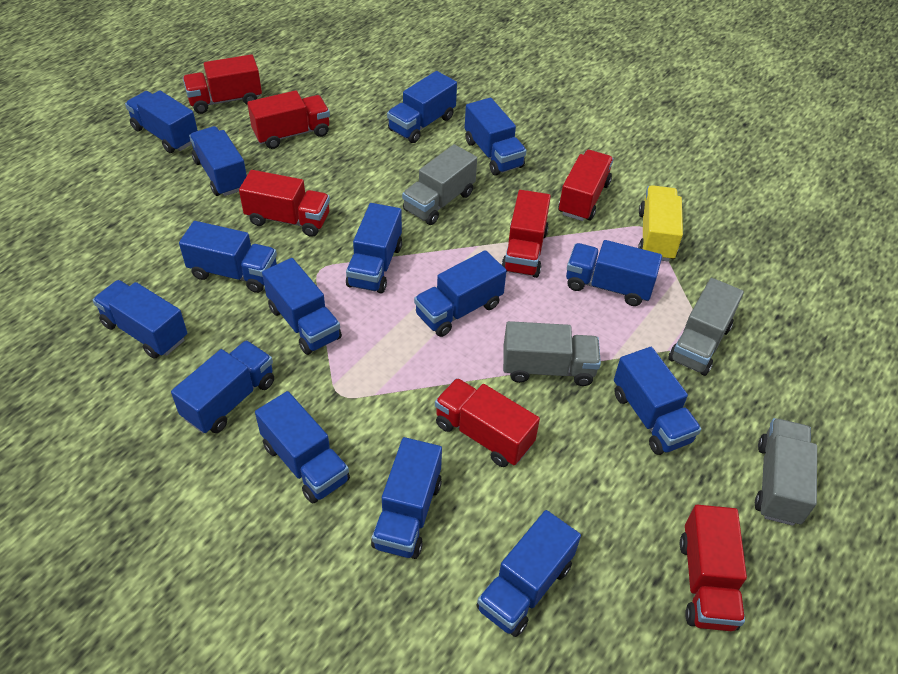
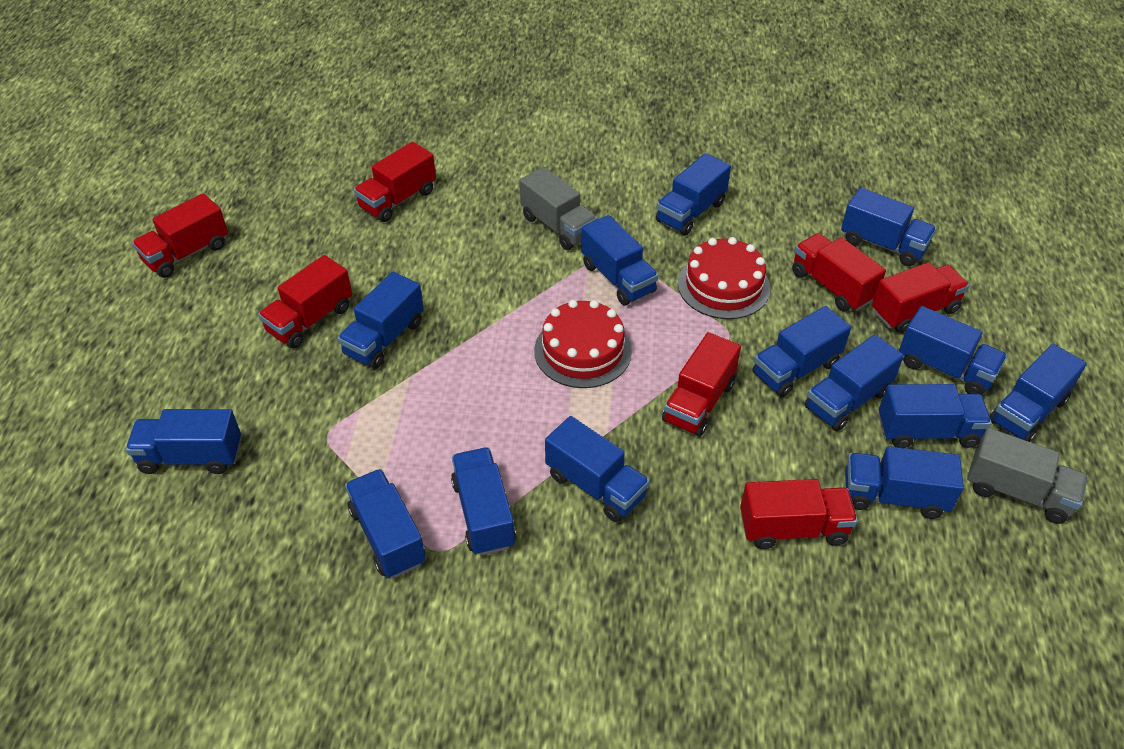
blue truck: 15 -> 14
grey truck: 4 -> 2
red cake: 0 -> 2
yellow truck: 1 -> 0

